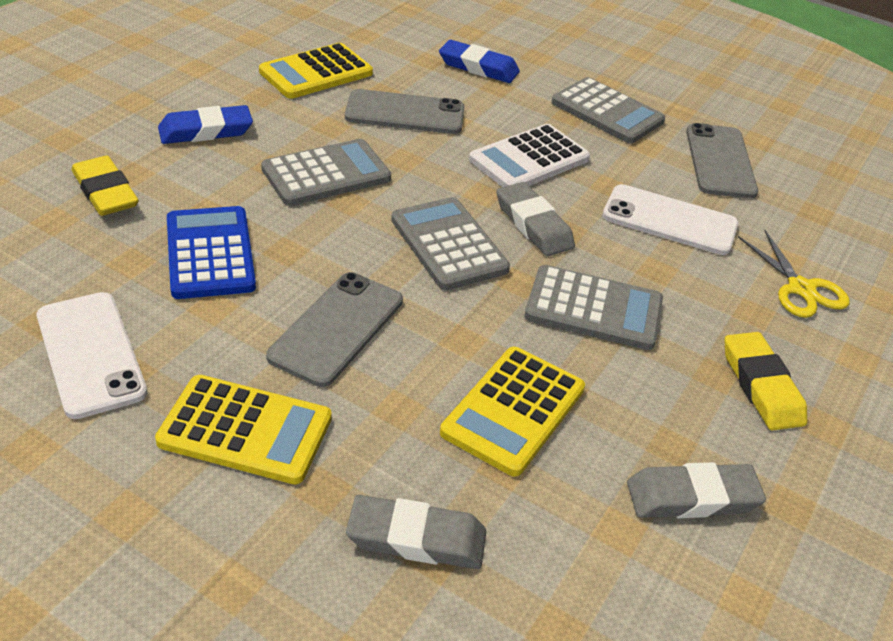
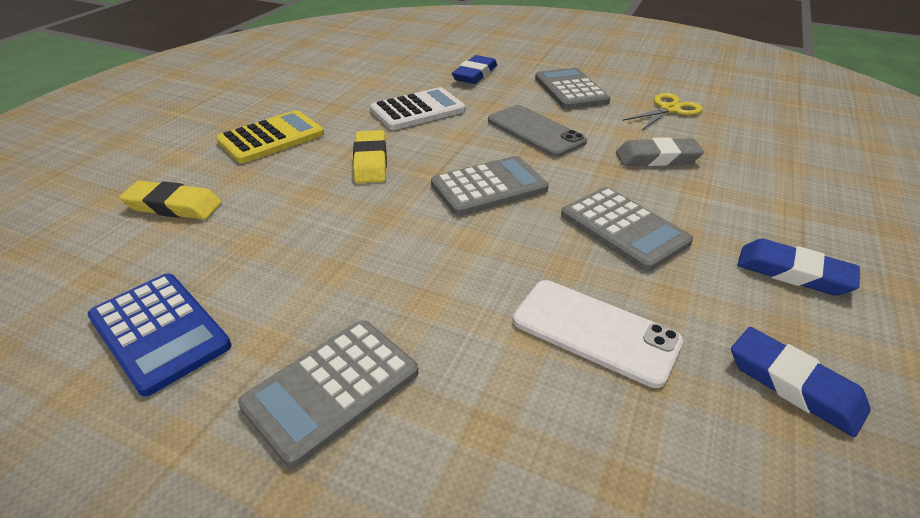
blue eraser: 2 -> 3
grey eraser: 3 -> 1
grey phone: 3 -> 1
white phone: 2 -> 1
yellow calculator: 3 -> 1

